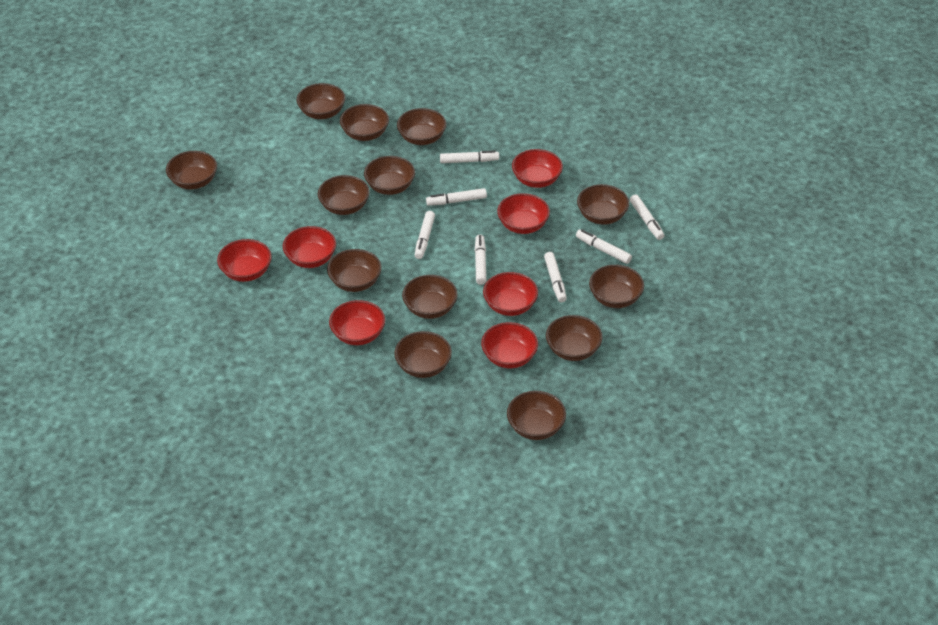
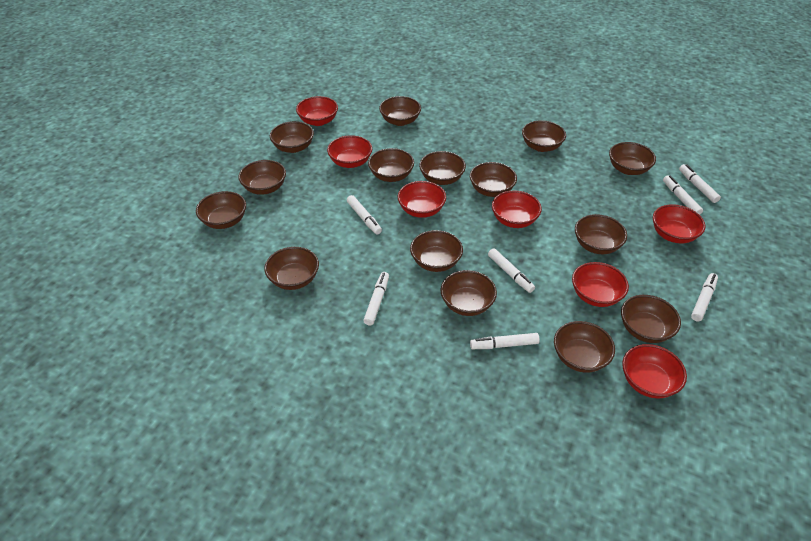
brown bowl: 13 -> 15

